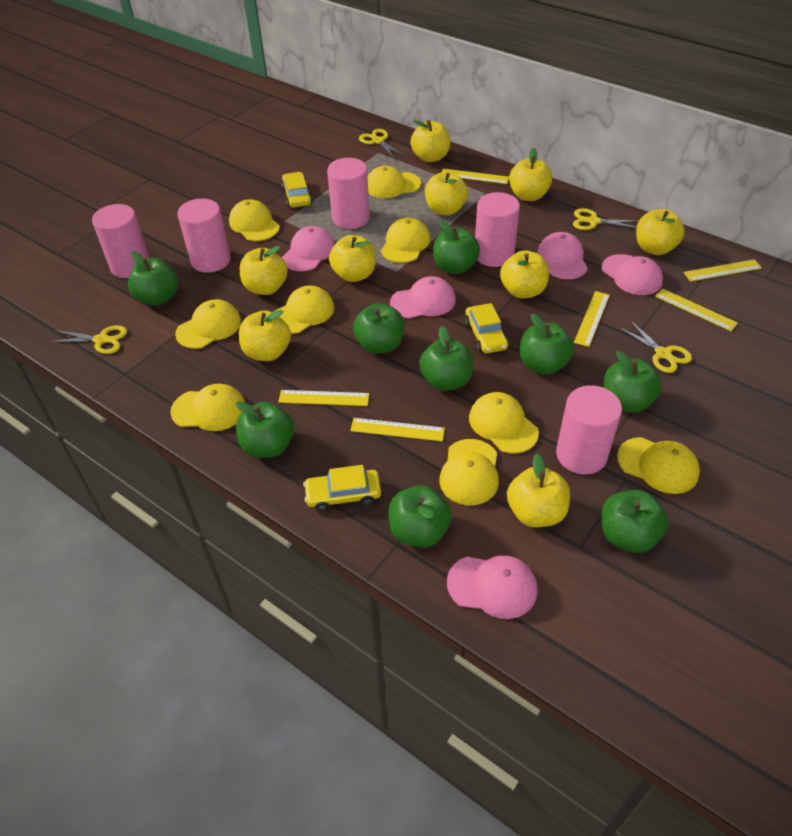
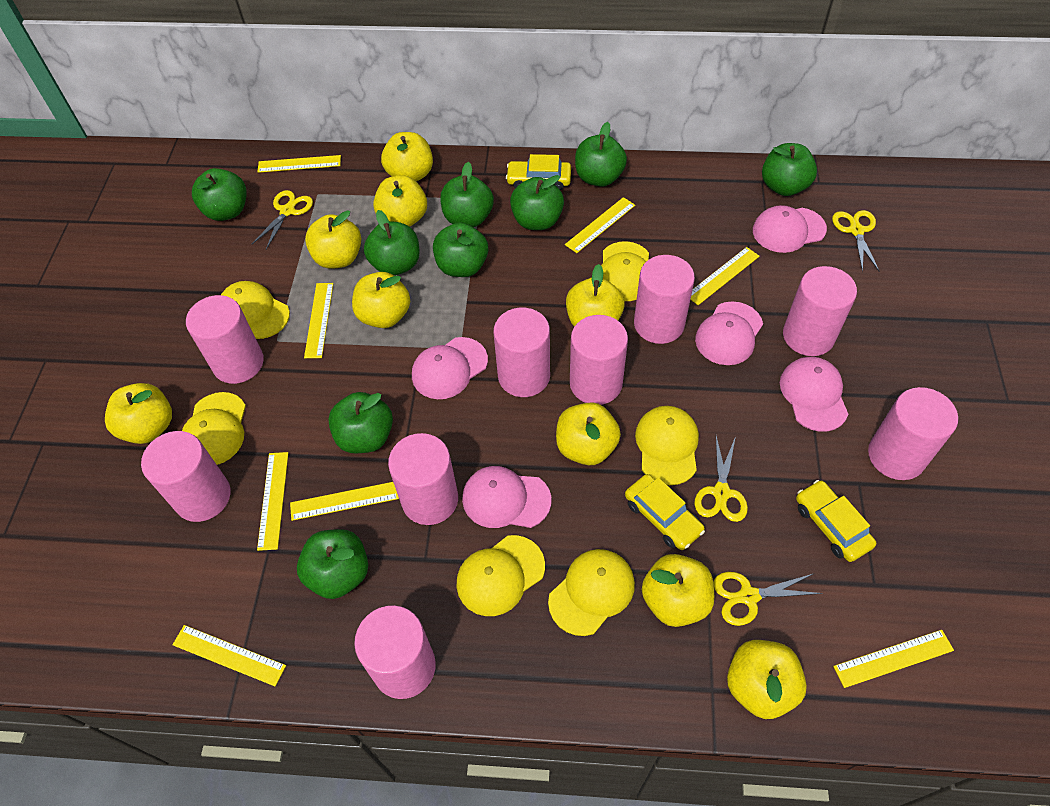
pink cylinder: 5 -> 9
yellow cap: 9 -> 6
yellow ruler: 6 -> 8

